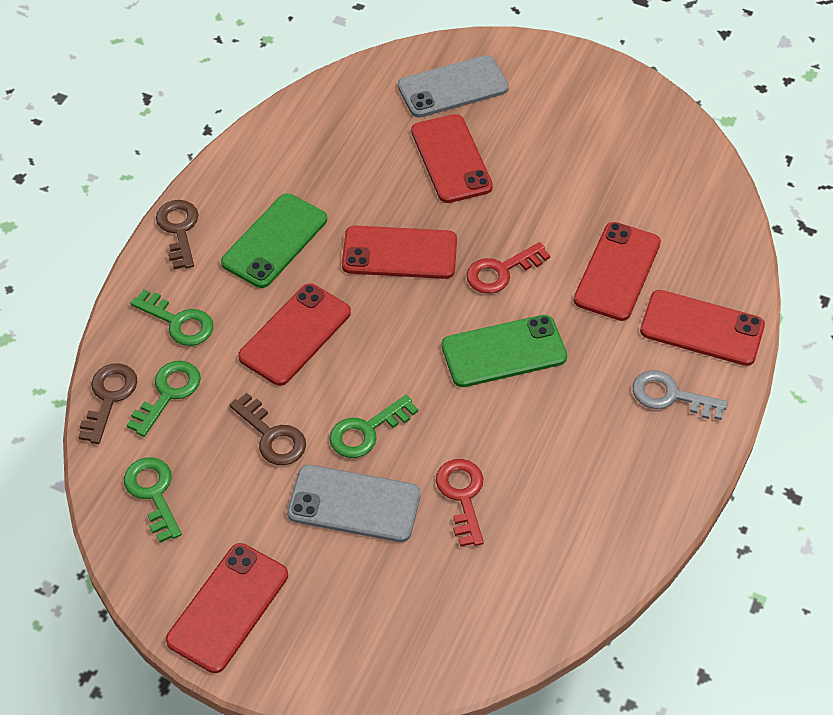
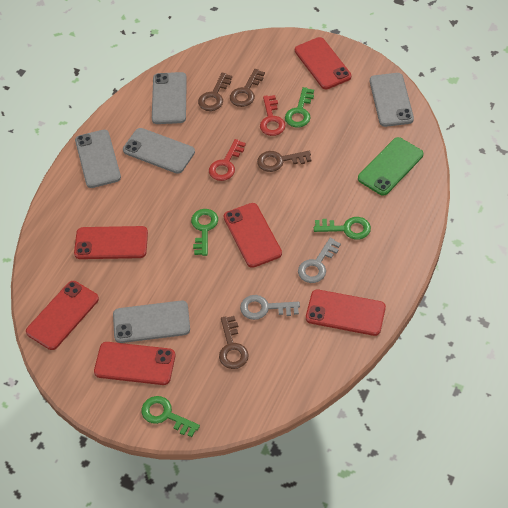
brown key: 3 -> 4
green phone: 2 -> 1
grey key: 1 -> 2
grey phone: 2 -> 5

